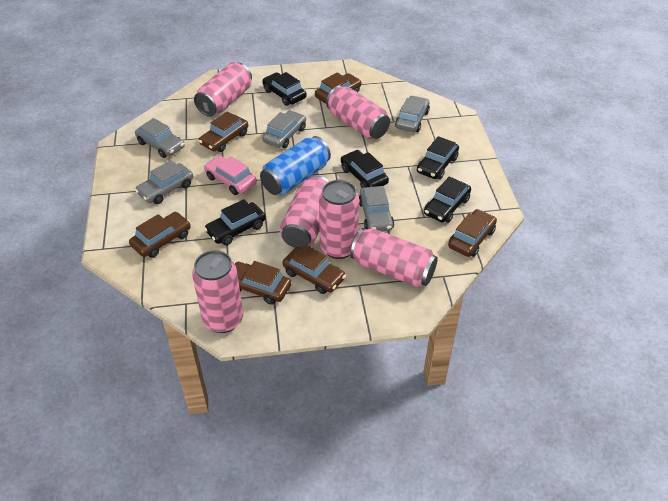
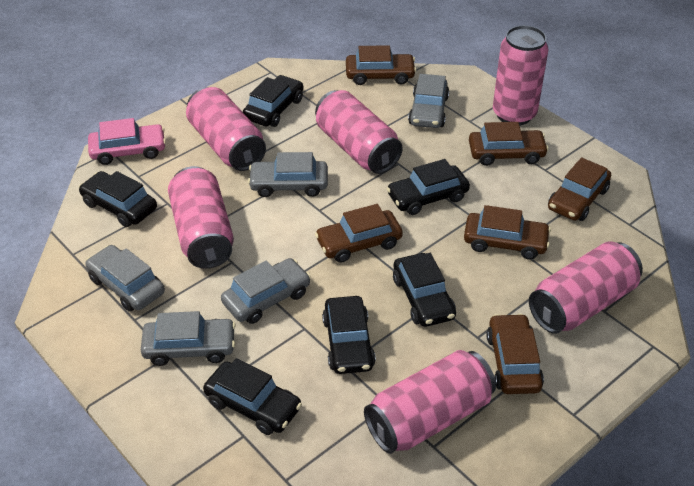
black car: 5 -> 6
blue can: 1 -> 0

